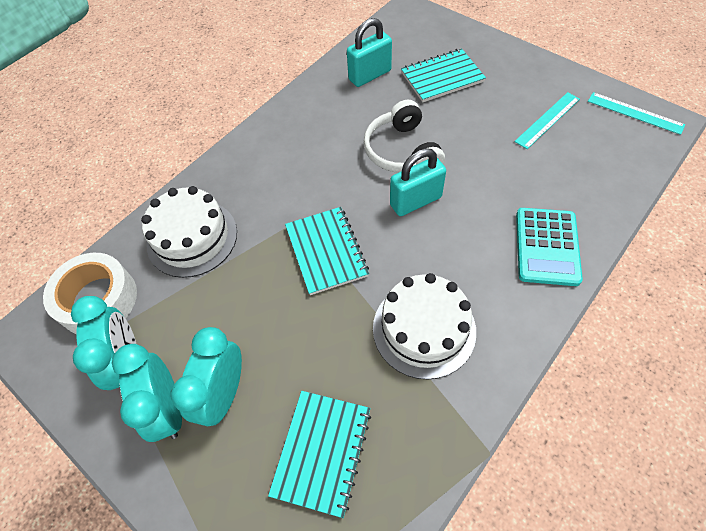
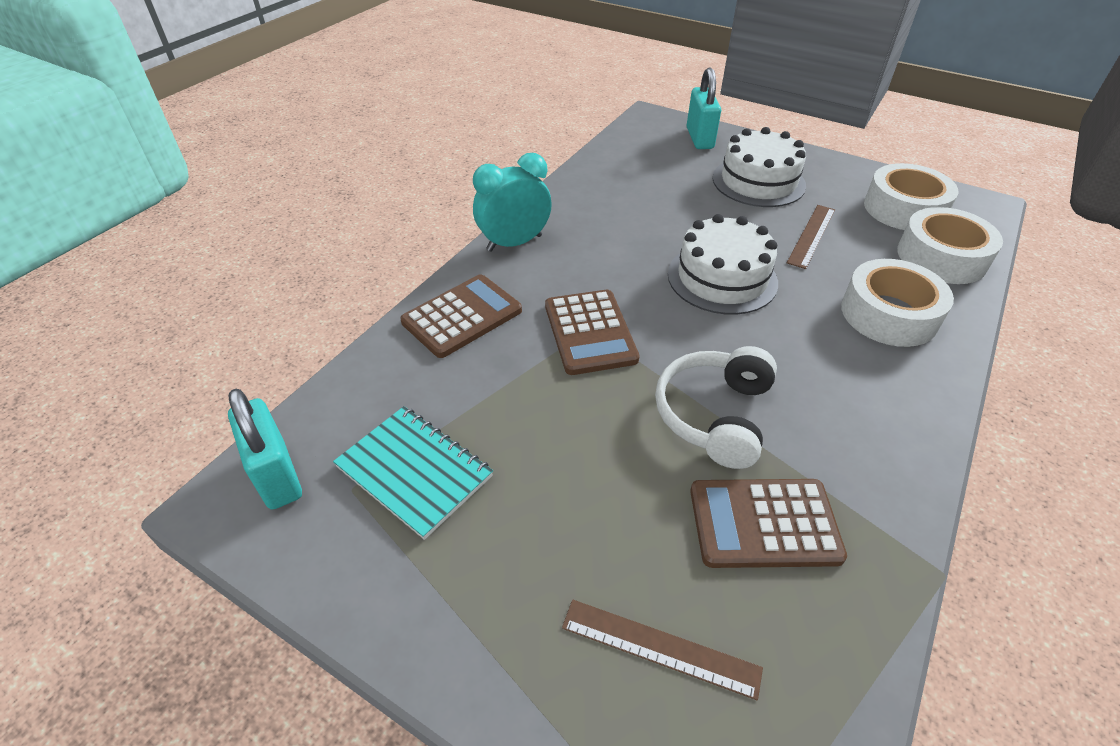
brown calculator: 0 -> 3
brown ruler: 0 -> 2
turquoise calculator: 1 -> 0
turquoise clock: 3 -> 1
turquoise notebook: 3 -> 1
turquoise ruler: 2 -> 0
white tape: 1 -> 3

